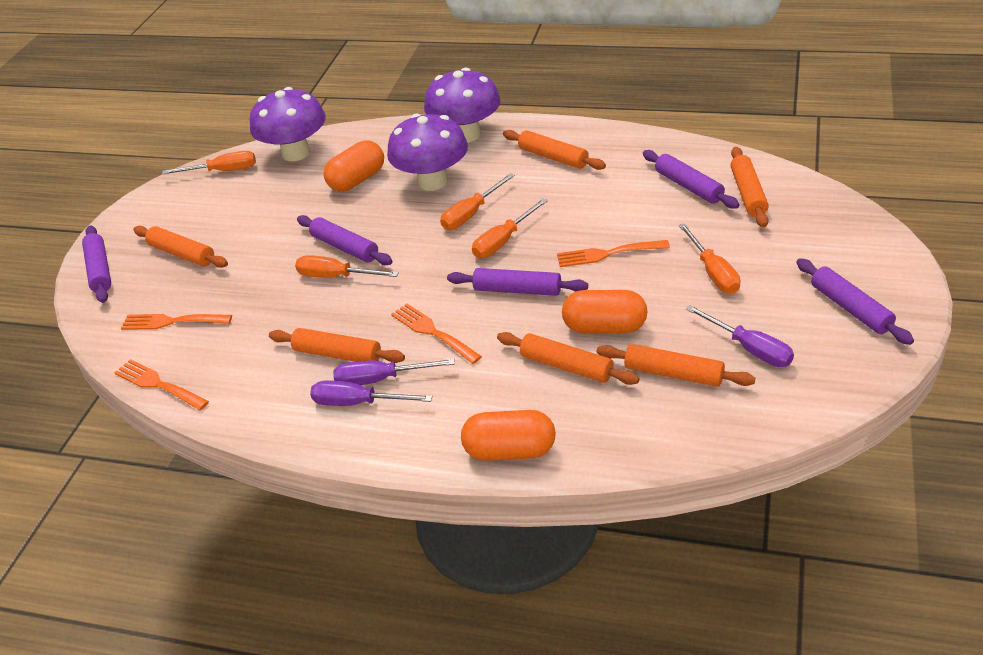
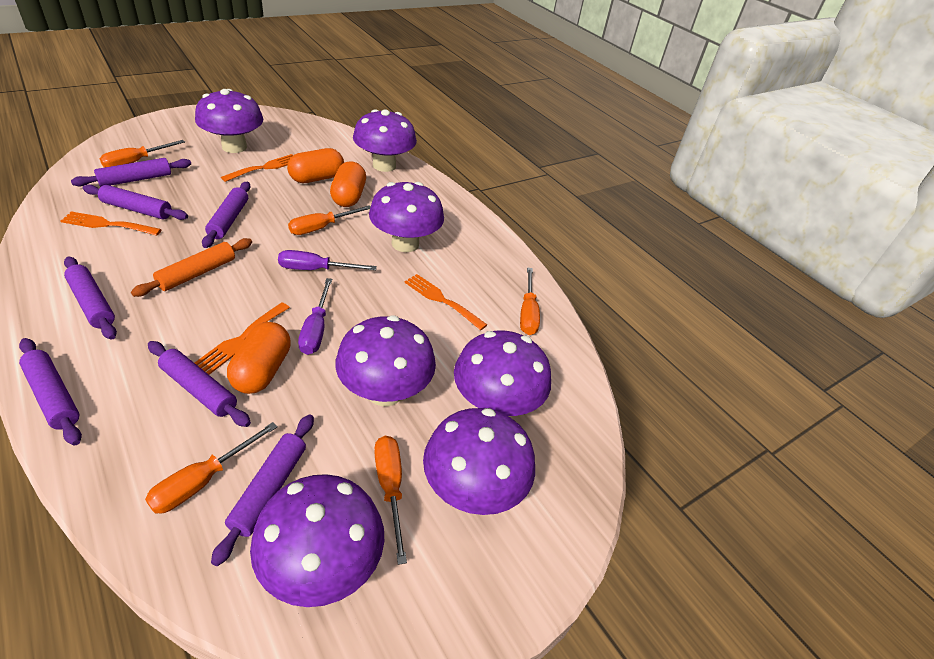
orange rolling pin: 6 -> 1
purple mushroom: 3 -> 7
purple rolling pin: 5 -> 7
purple screwdriver: 3 -> 2

